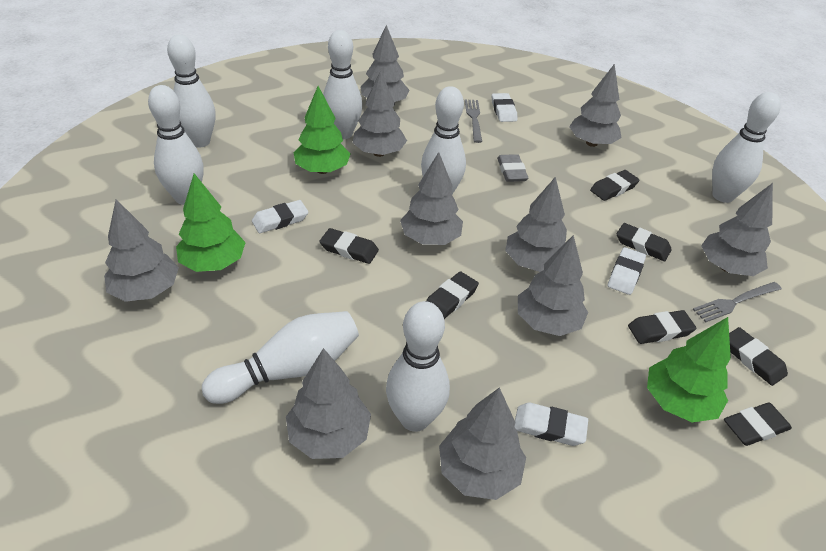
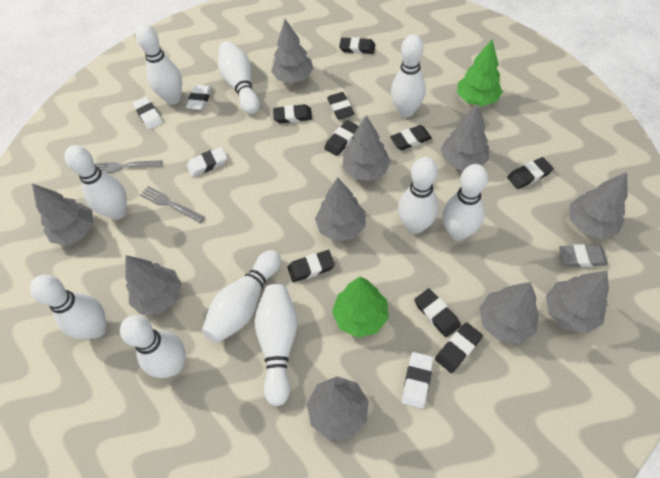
black eraser: 7 -> 9
green tree: 3 -> 2
white bowling pin: 7 -> 10

